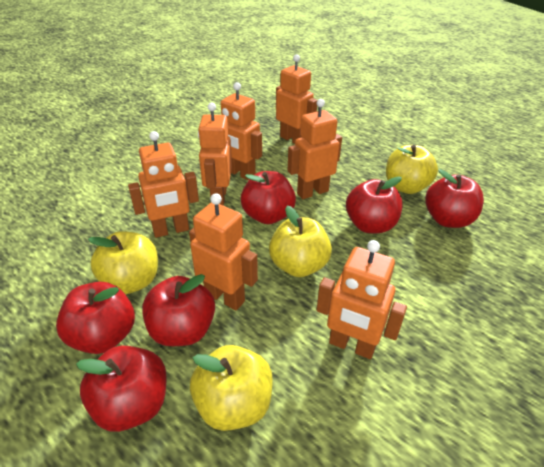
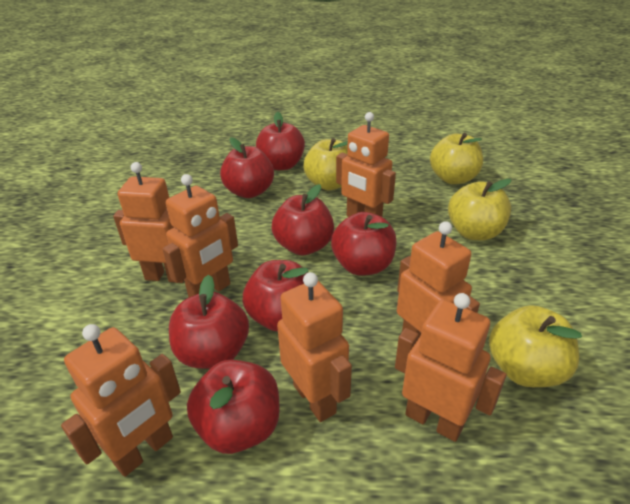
red apple: 6 -> 7

